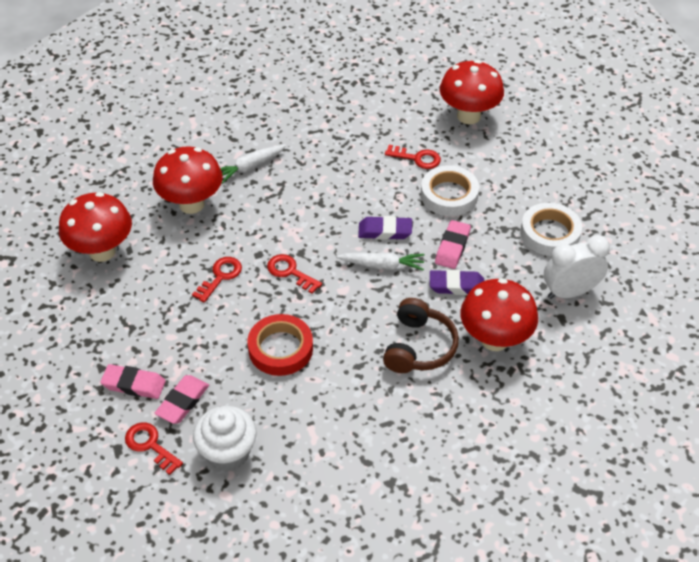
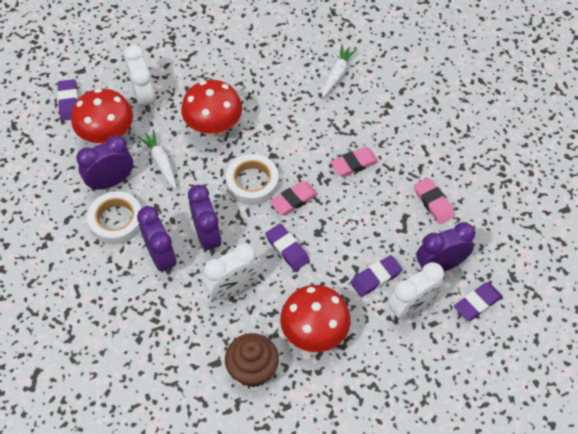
brown cupcake: 0 -> 1
brown headphones: 1 -> 0
purple clock: 0 -> 4
purple eraser: 2 -> 4
red key: 4 -> 0
red mushroom: 4 -> 3
red tape: 1 -> 0
white clock: 1 -> 3
white cupcake: 1 -> 0

